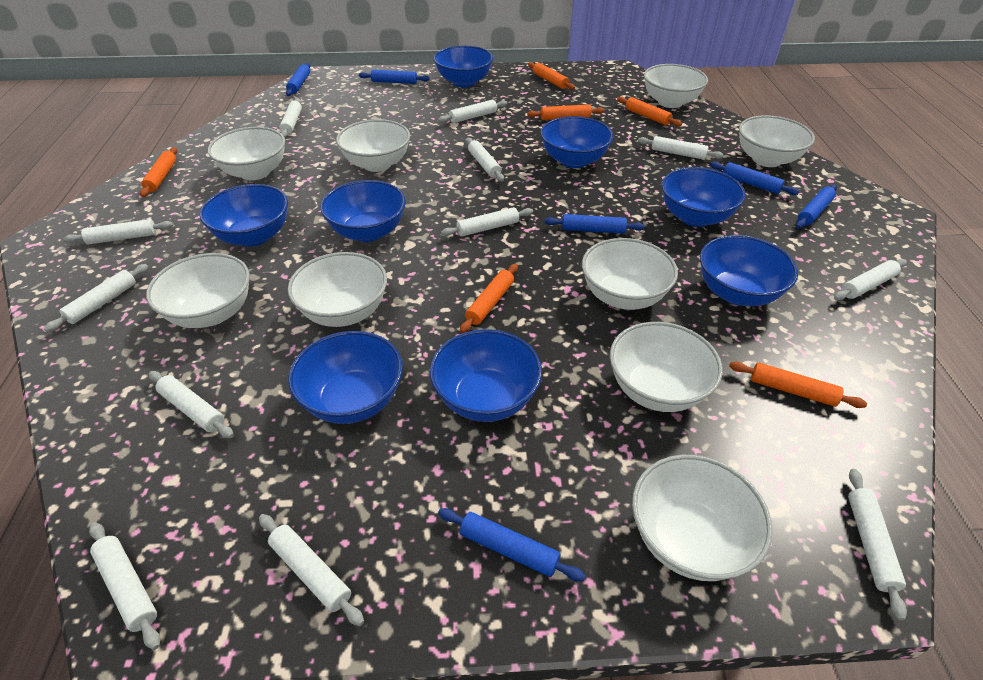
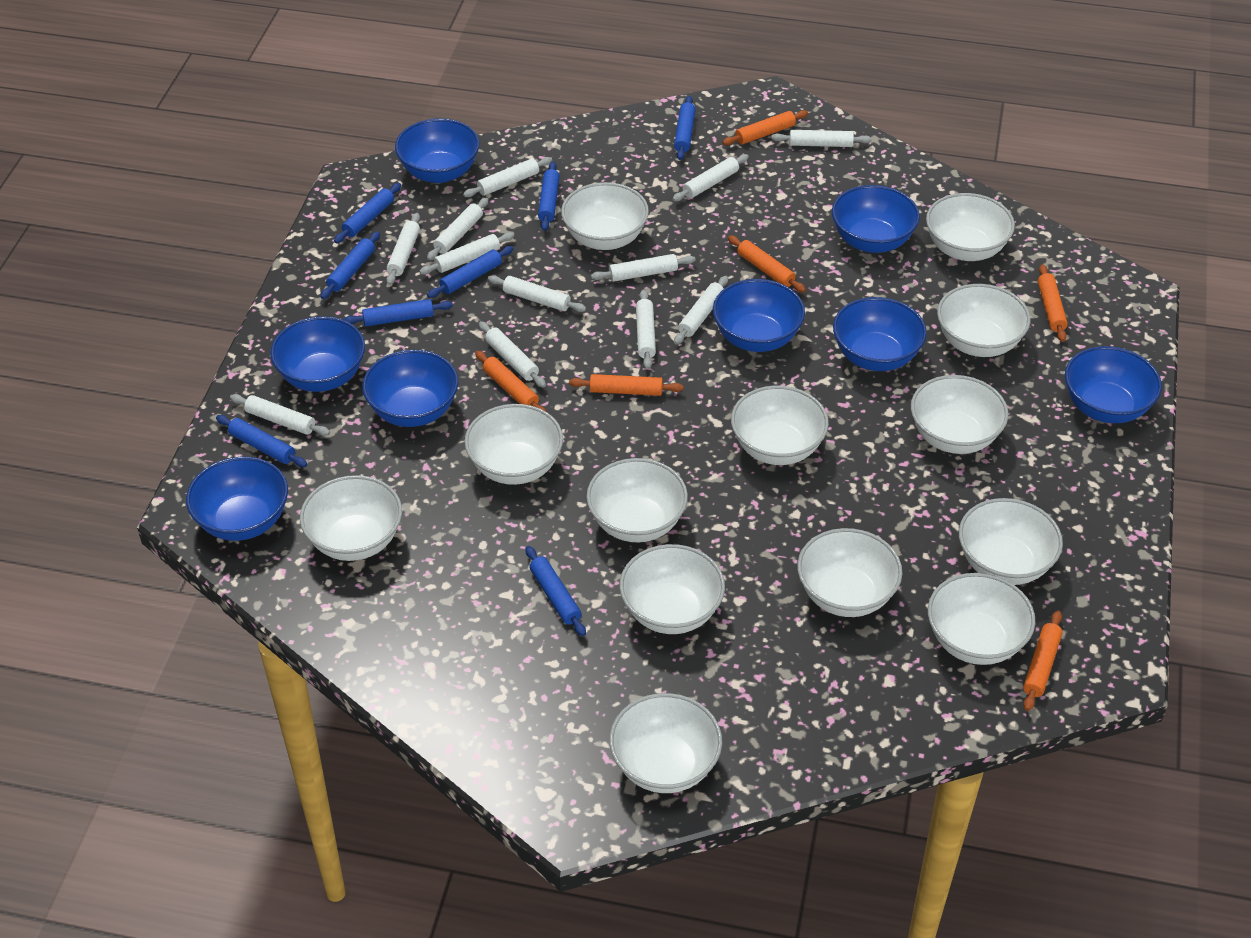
blue rolling pin: 6 -> 8
white bowl: 9 -> 13

